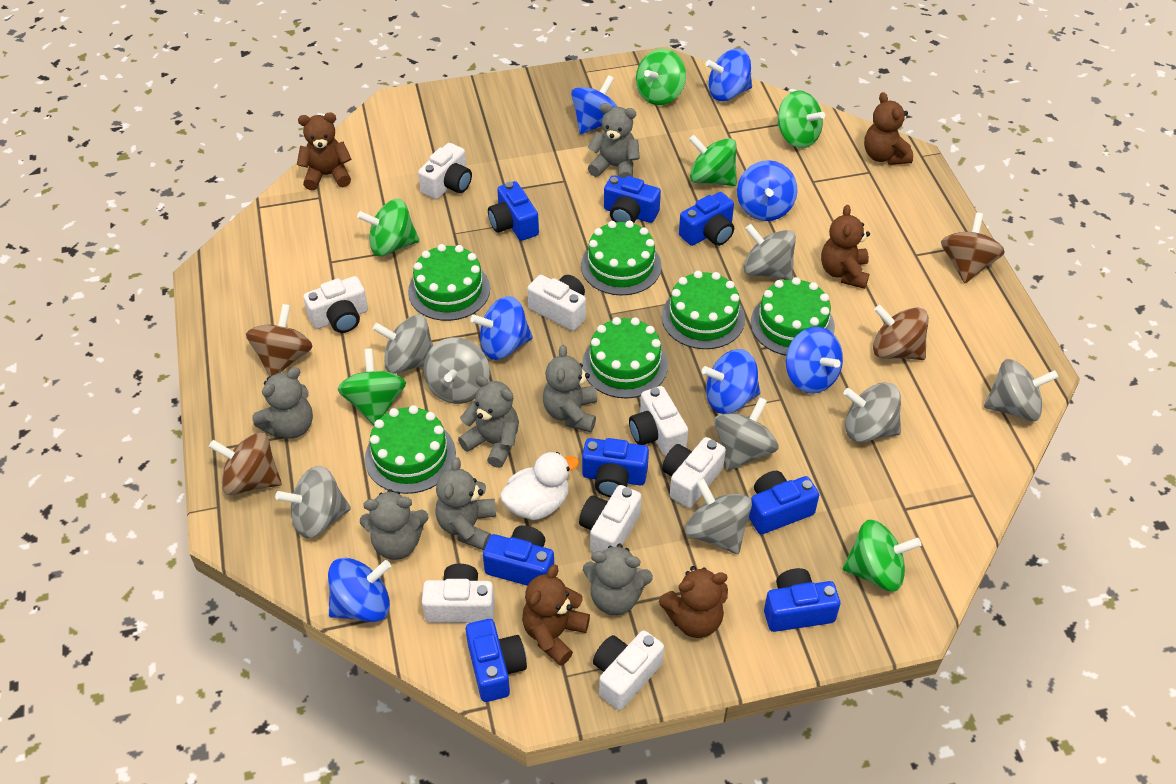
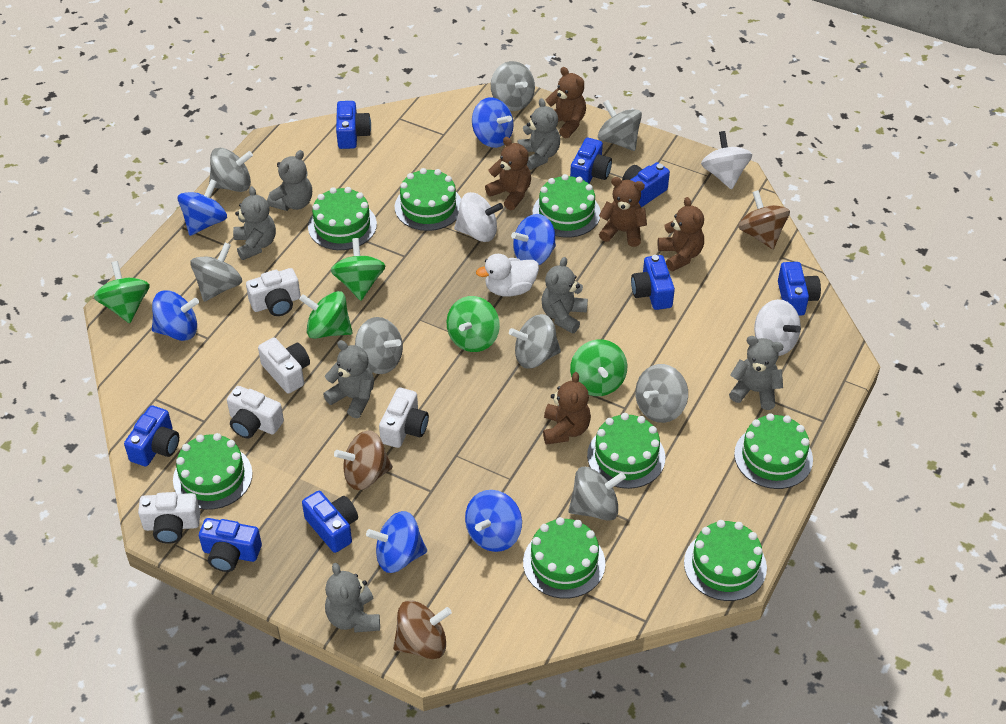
blue spinning top: 7 -> 6
brown spinning top: 4 -> 3
green cake: 6 -> 8
green spinning top: 6 -> 5
white camera: 8 -> 5
white spinning top: 0 -> 3

